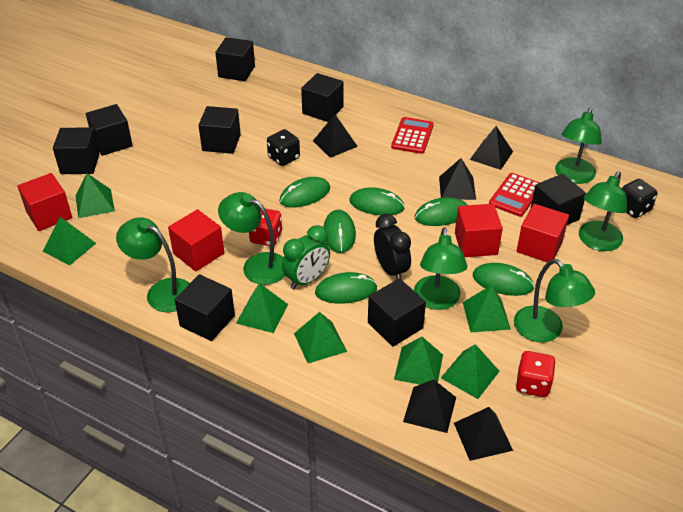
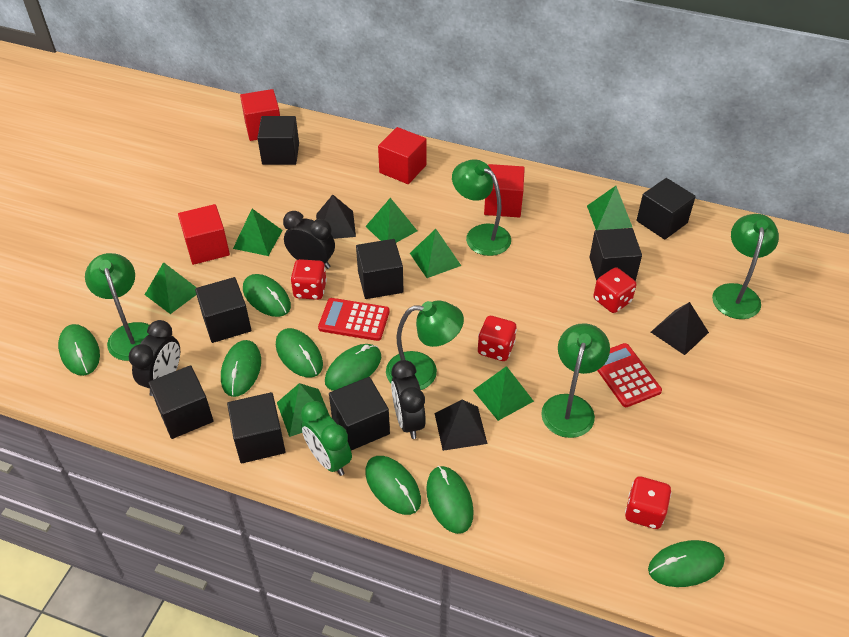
black clock: 1 -> 3
black dice: 2 -> 0
black pyramid: 5 -> 3
green lamp: 6 -> 5
green mouse: 6 -> 8
red dice: 2 -> 4

